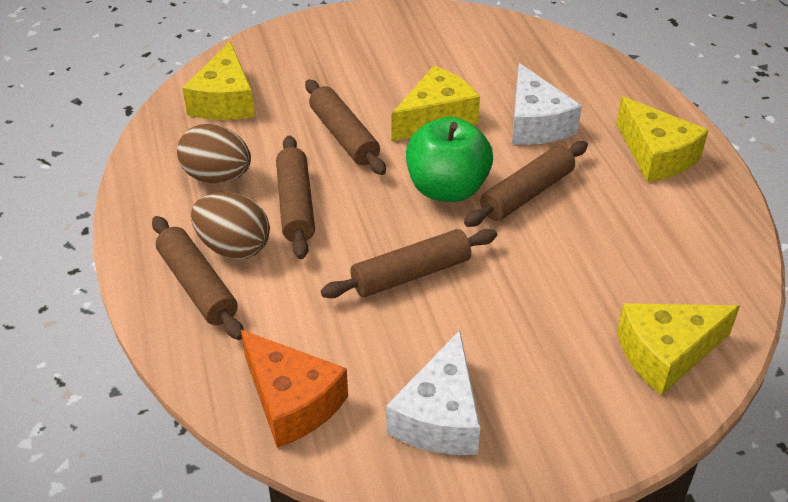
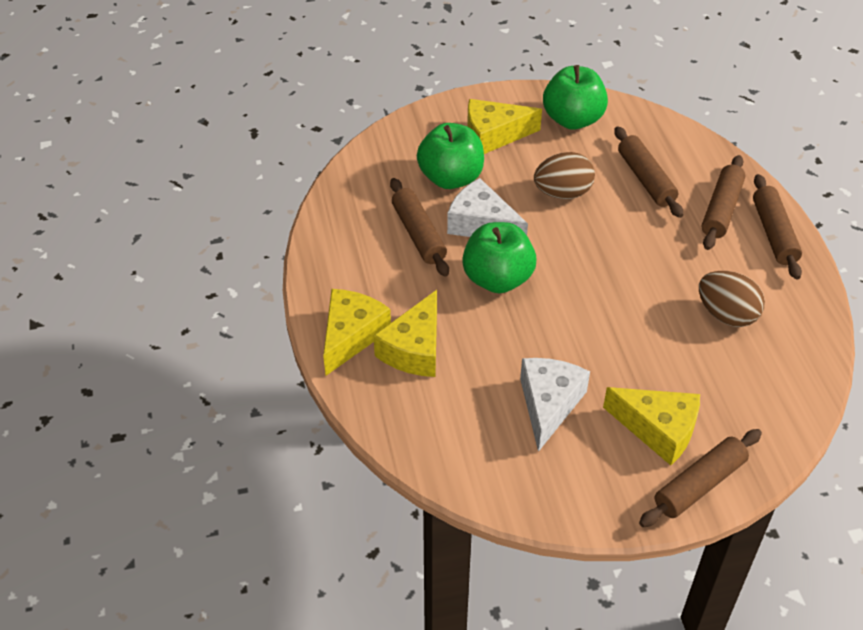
green apple: 1 -> 3
orange cheese: 1 -> 0

